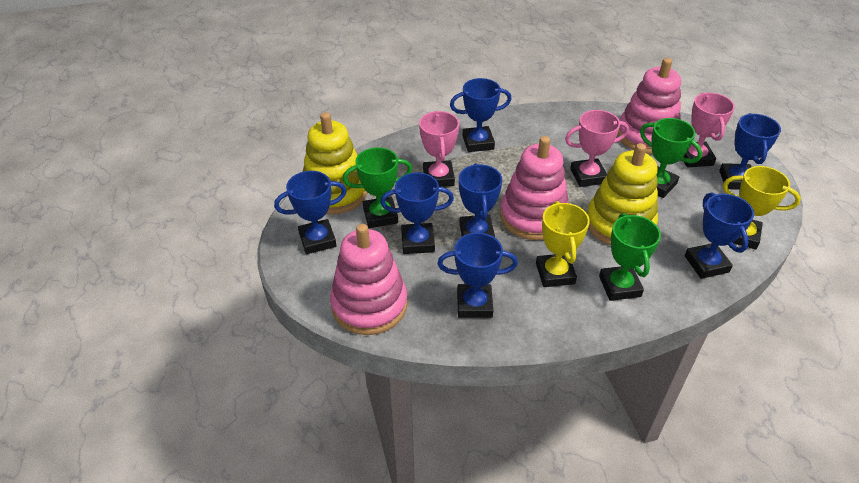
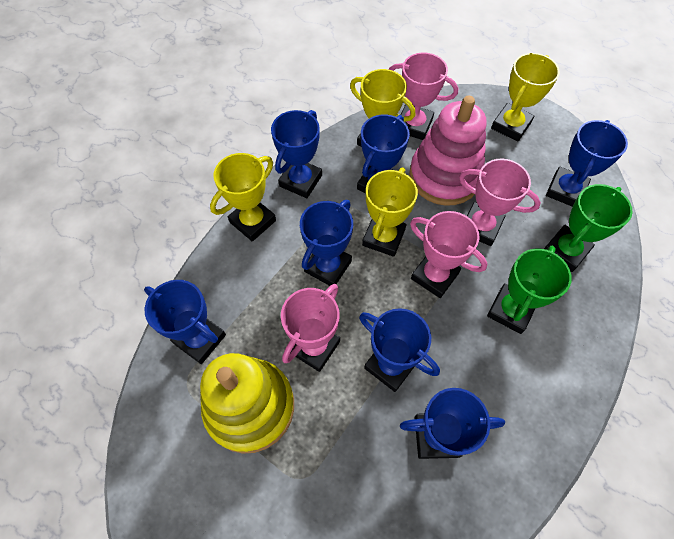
green trophy: 3 -> 2
pink stacking toy: 3 -> 1
pink trophy: 3 -> 4
yellow stacking toy: 2 -> 1
yellow trophy: 2 -> 4

